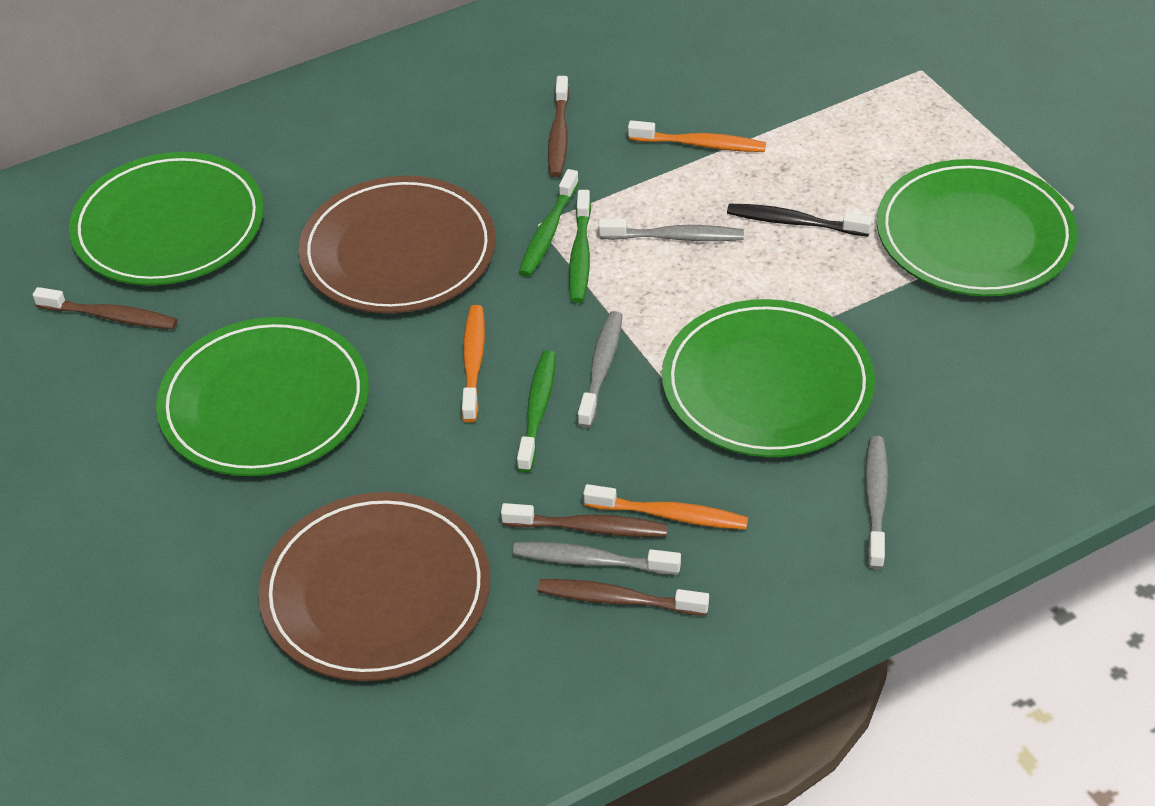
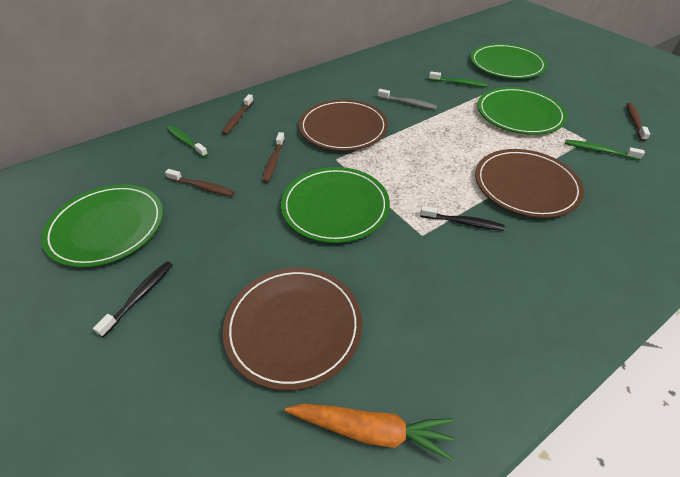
black toothbrush: 1 -> 2
brown plate: 2 -> 3
grey toothbrush: 4 -> 1
orange carrot: 0 -> 1
orange toothbrush: 3 -> 0

